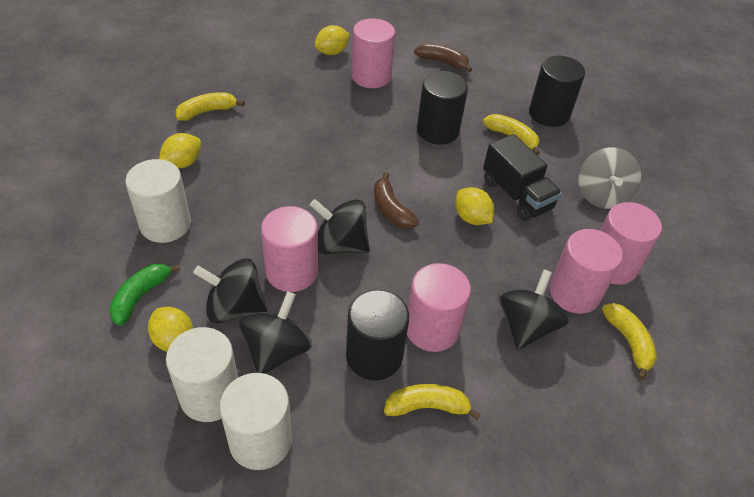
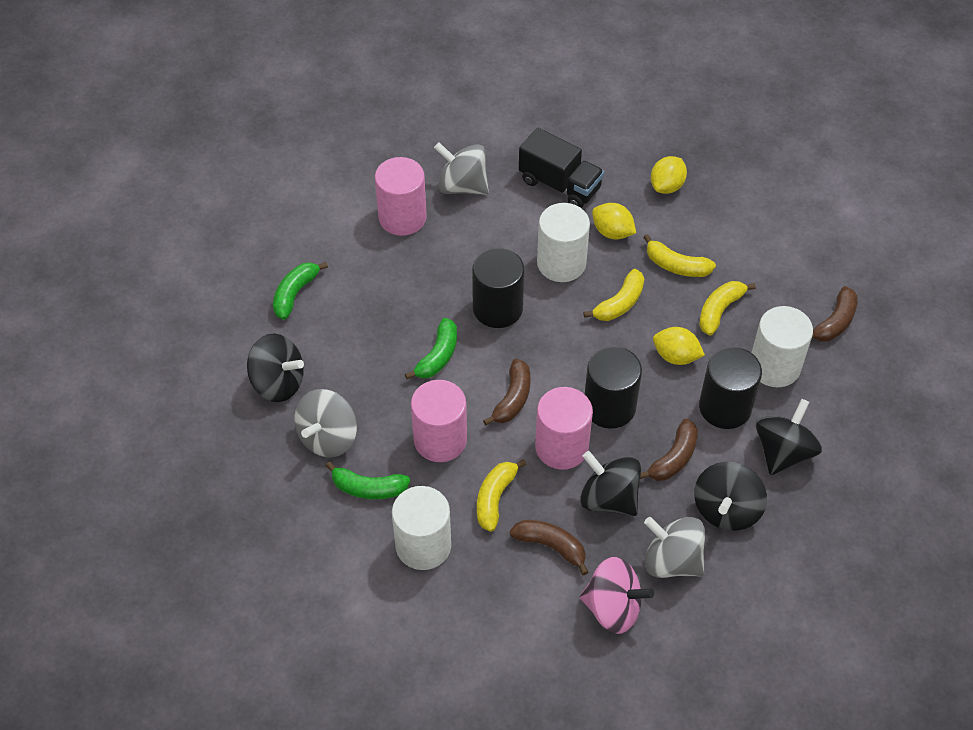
brown banana: 2 -> 4
green banana: 1 -> 3
grey spinning top: 1 -> 3
pink cylinder: 5 -> 3
pink spinning top: 0 -> 1
yellow lemon: 4 -> 3

